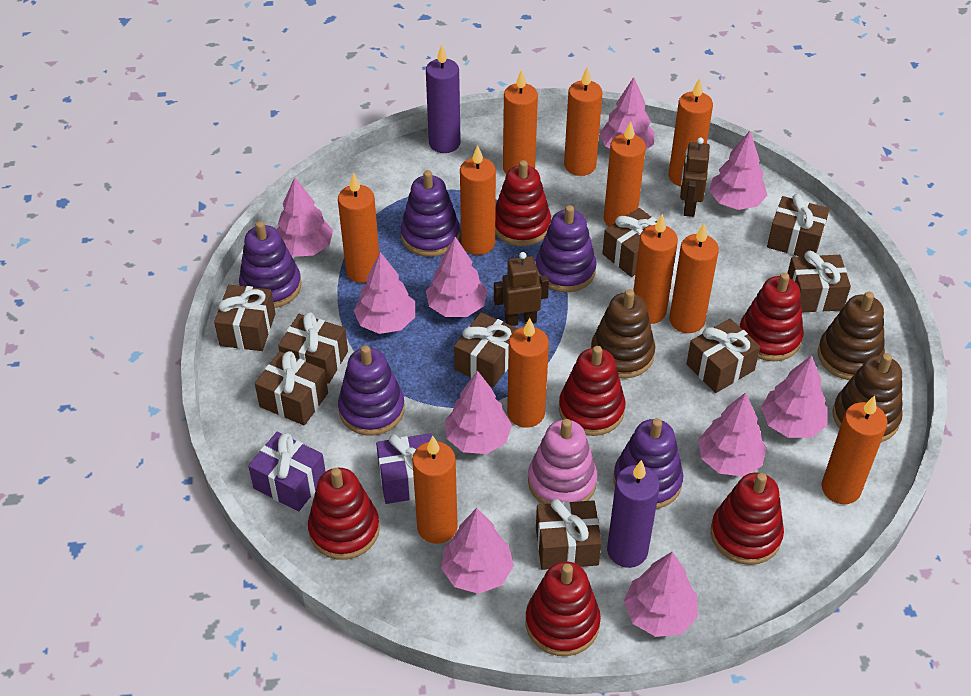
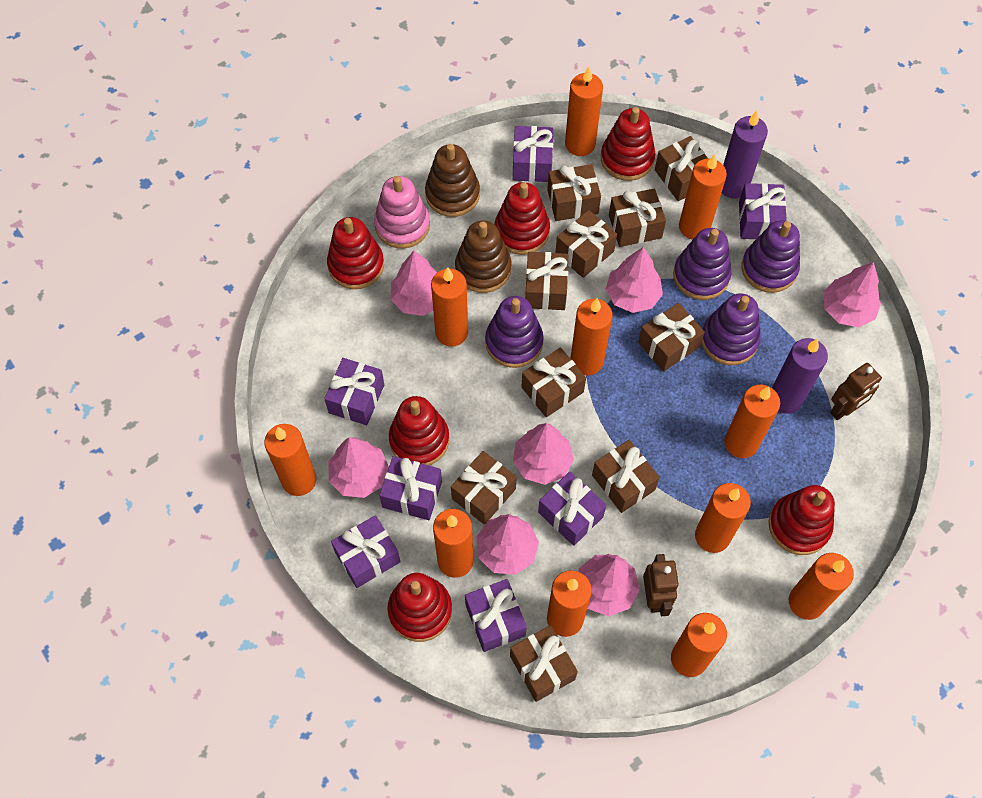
brown gift: 9 -> 10
brown stacking toy: 3 -> 2
pink tree: 10 -> 7
purple gift: 2 -> 7
purple stacking toy: 5 -> 4

